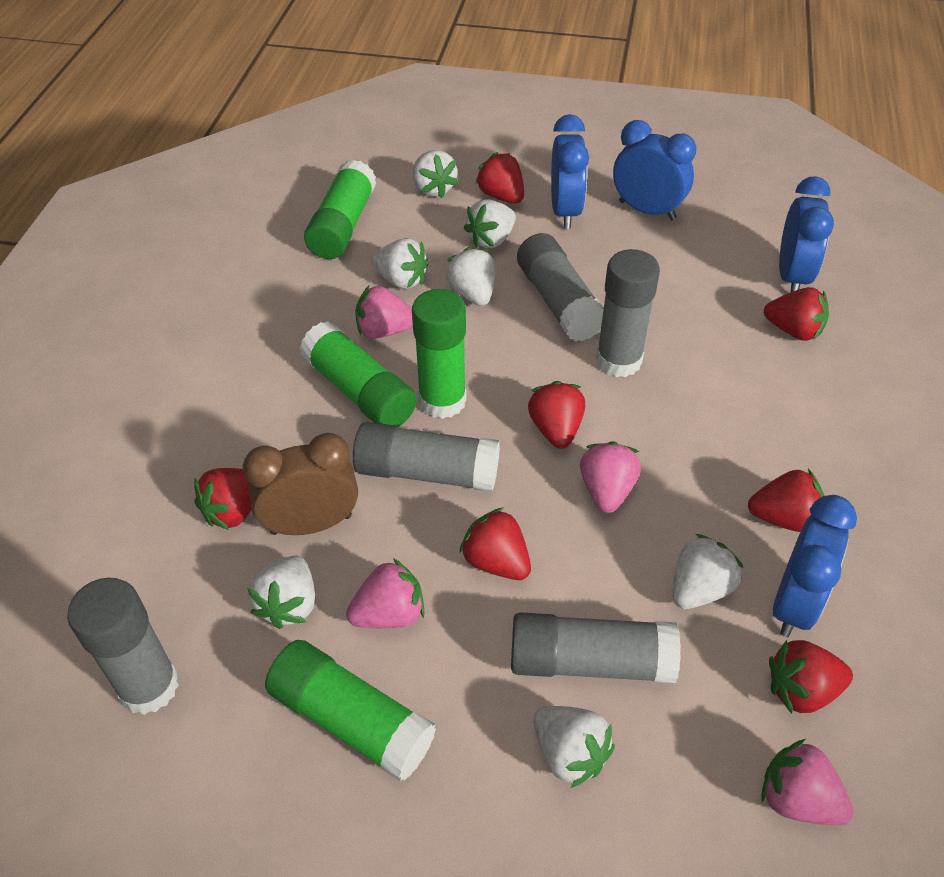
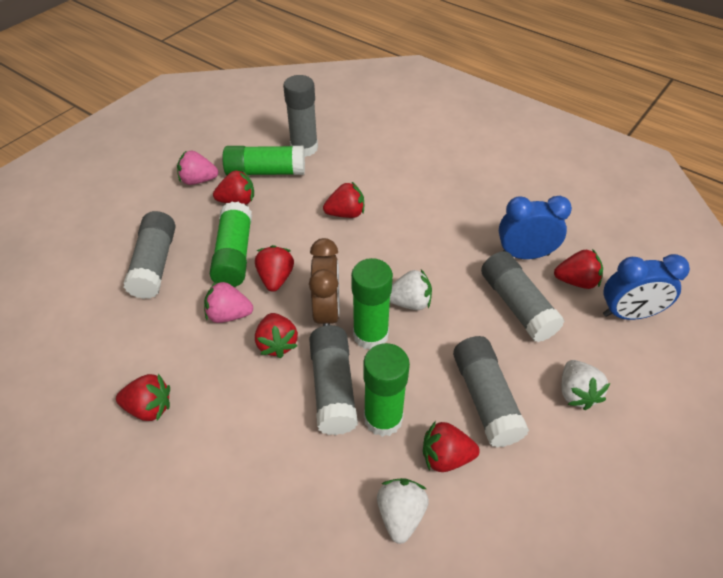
blue clock: 4 -> 2
pink strawberry: 4 -> 2
white strawberry: 7 -> 3

